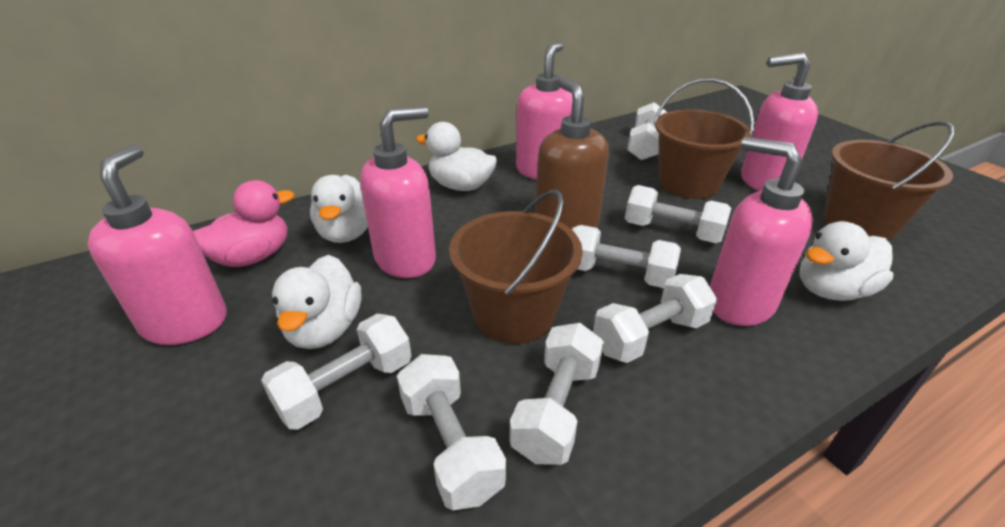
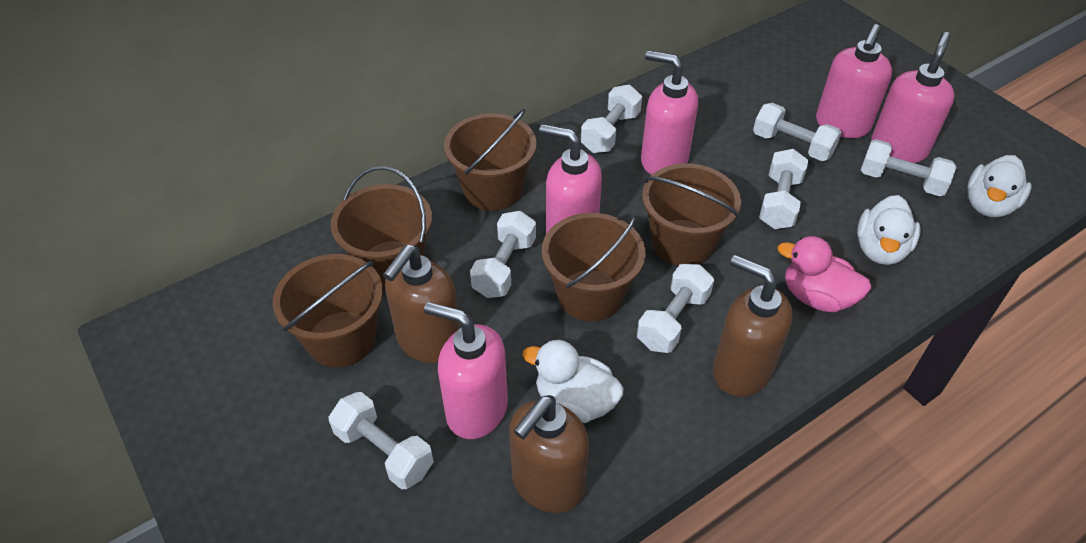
brown bucket: 3 -> 5
brown soap dispenser: 1 -> 3
white duck: 4 -> 3

